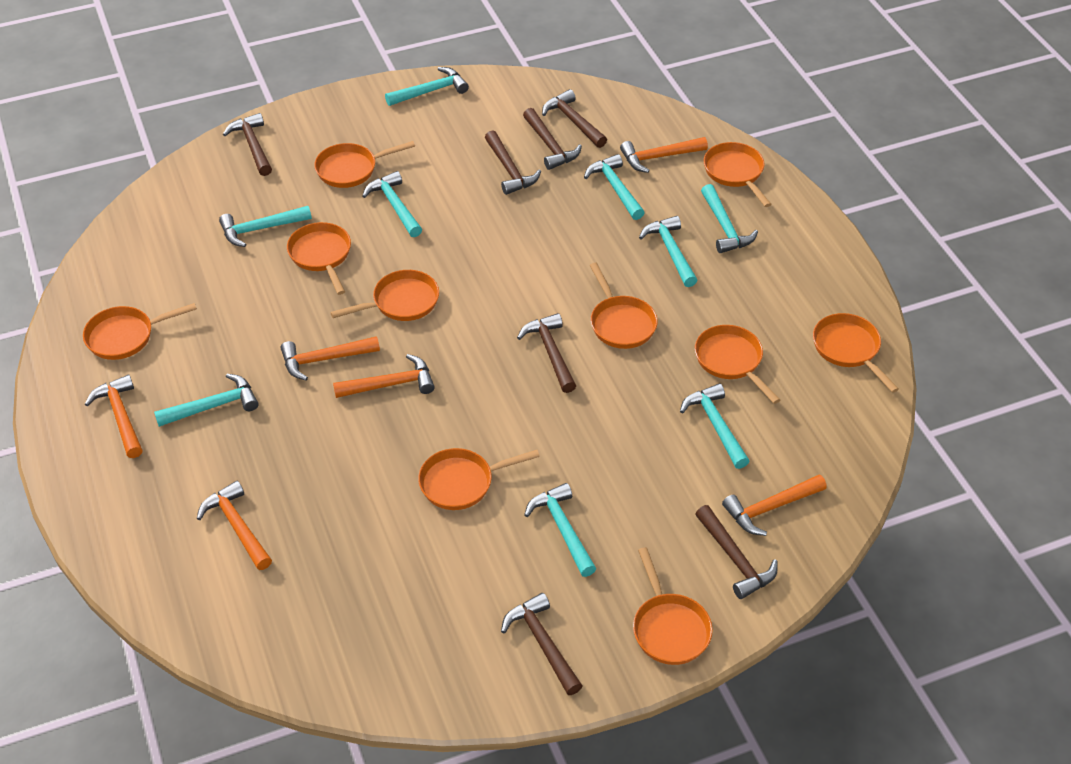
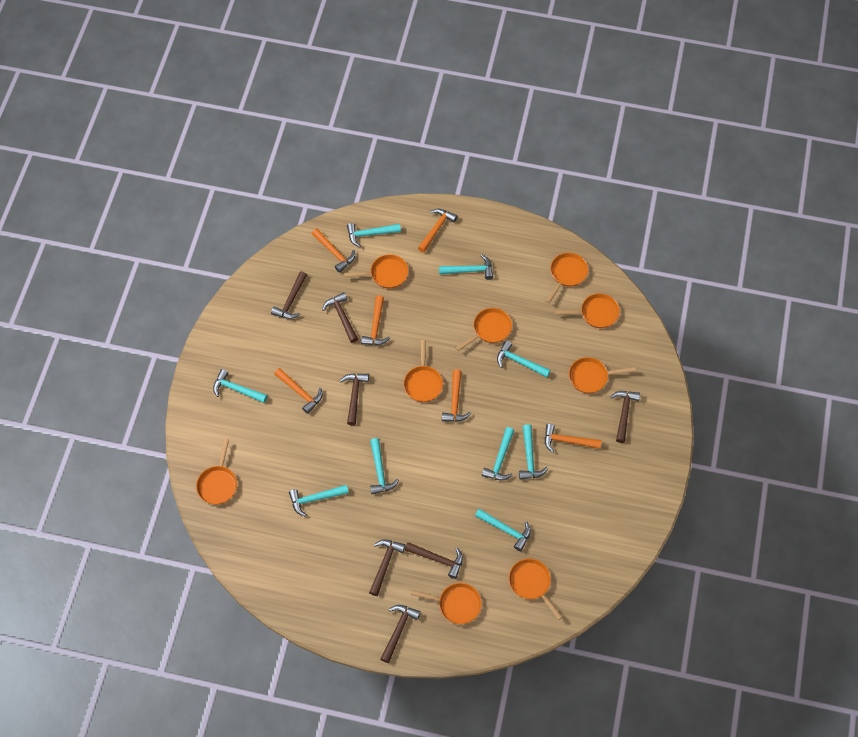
orange pan: 10 -> 9

